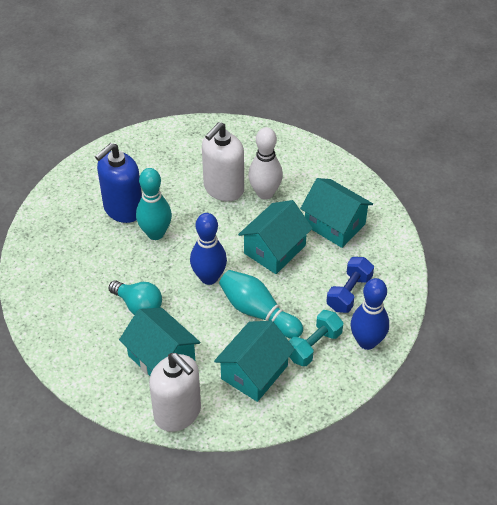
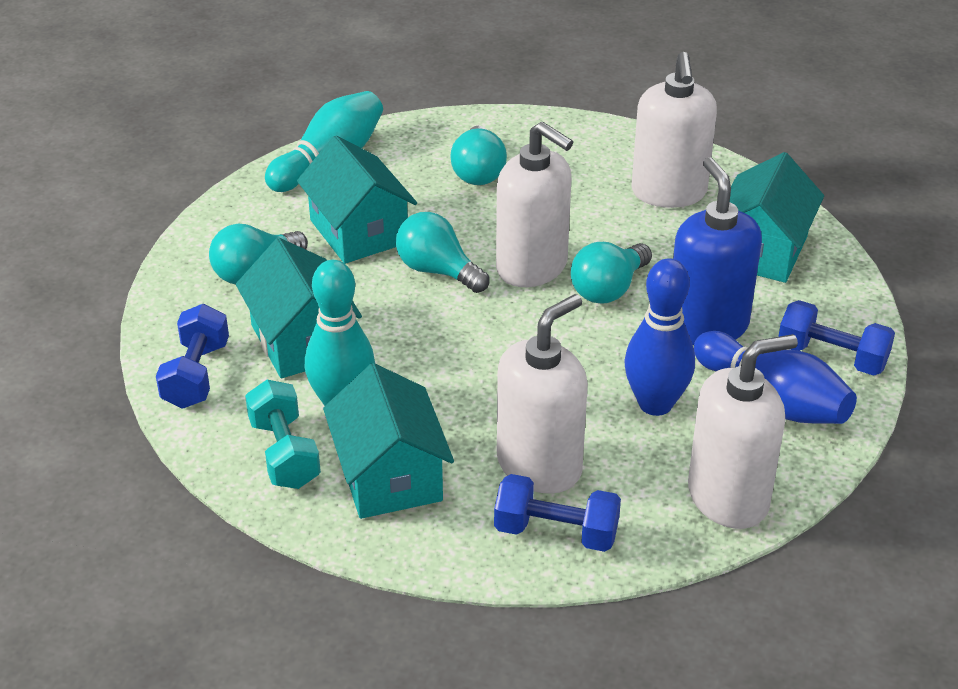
blue dumbbell: 1 -> 3
turquoise light bulb: 1 -> 4
white bowling pin: 1 -> 0
white soap dispenser: 2 -> 4

